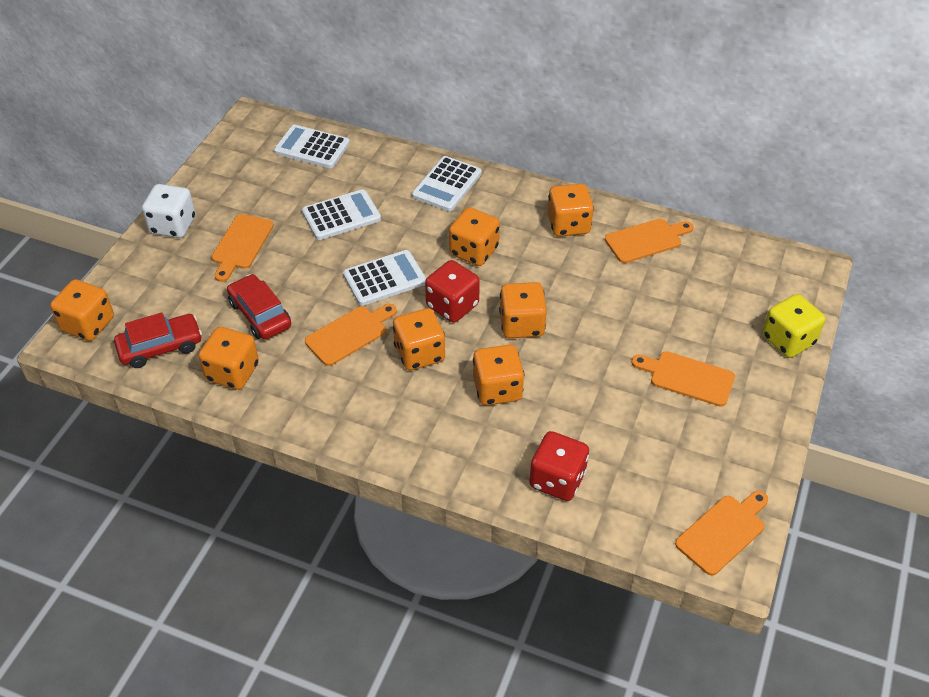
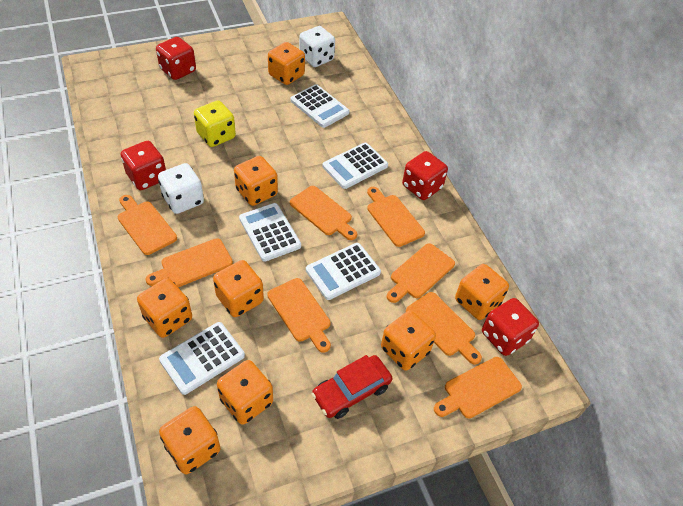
orange cutting board: 5 -> 8
orange dice: 7 -> 8
red car: 2 -> 1
red dice: 2 -> 4
white calculator: 4 -> 5
white dice: 1 -> 2

